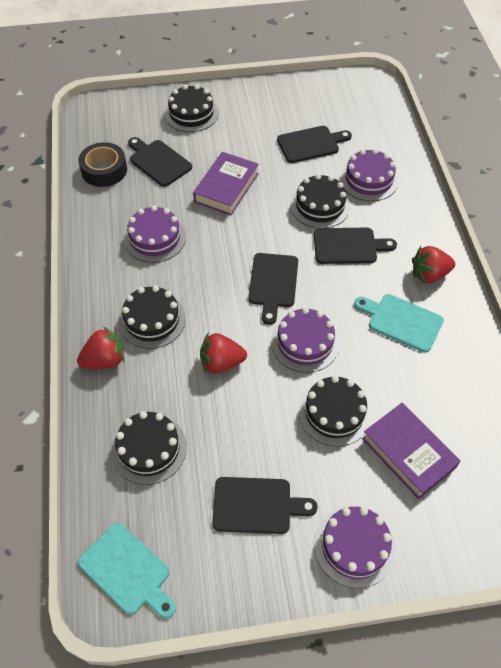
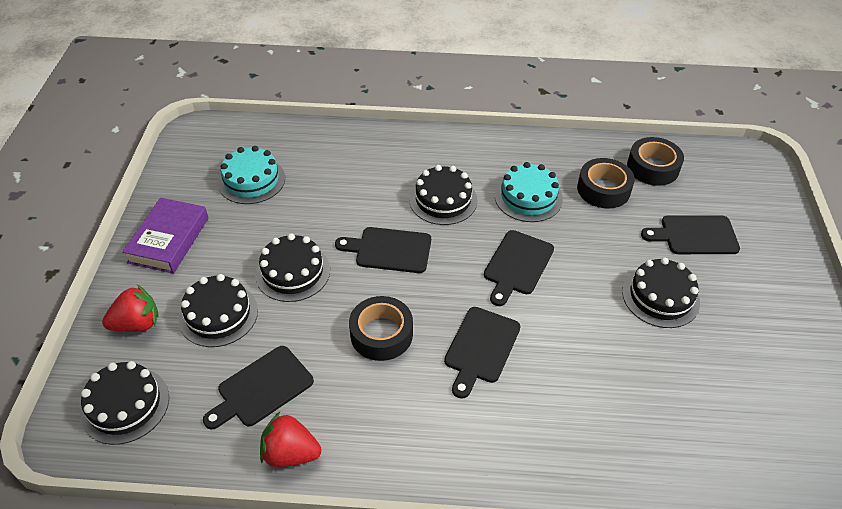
black tape: 1 -> 3
purple book: 2 -> 1
purple cake: 4 -> 0
red strawberry: 3 -> 2
turquoise cake: 0 -> 2
turquoise cutting board: 2 -> 0

